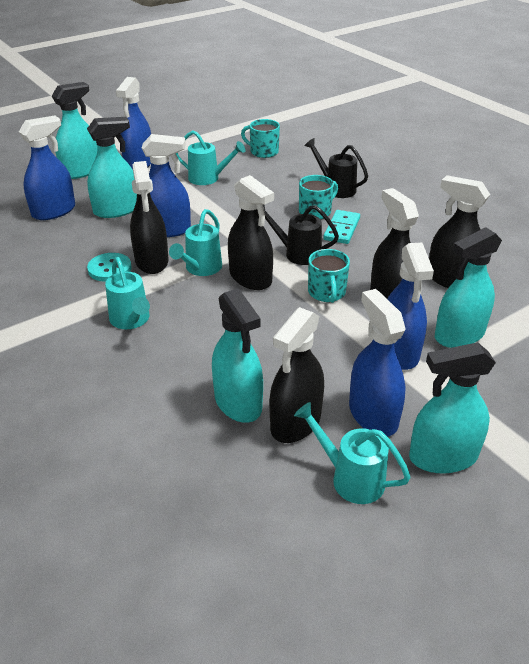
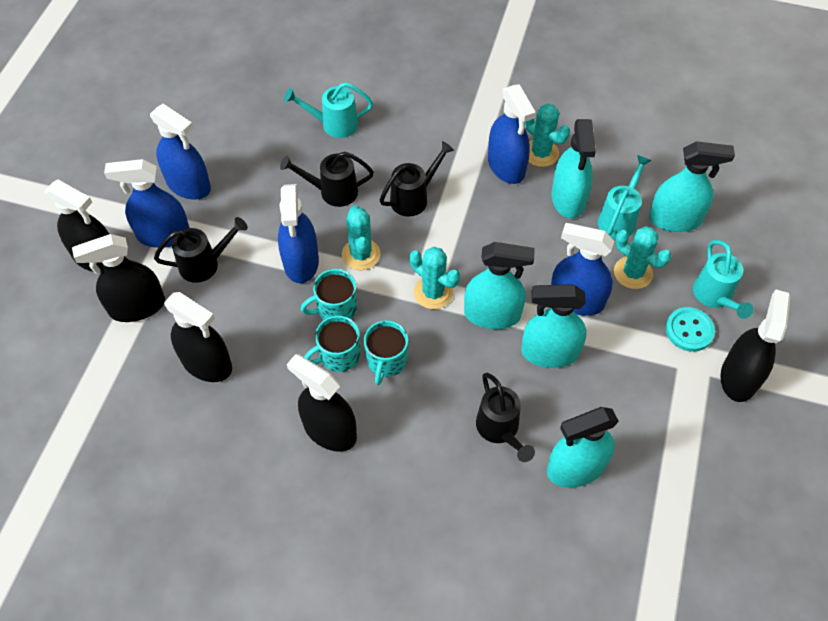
black watering can: 2 -> 4
turquoise cactus: 0 -> 4
turquoise domino: 1 -> 0
turquoise watering can: 4 -> 3

